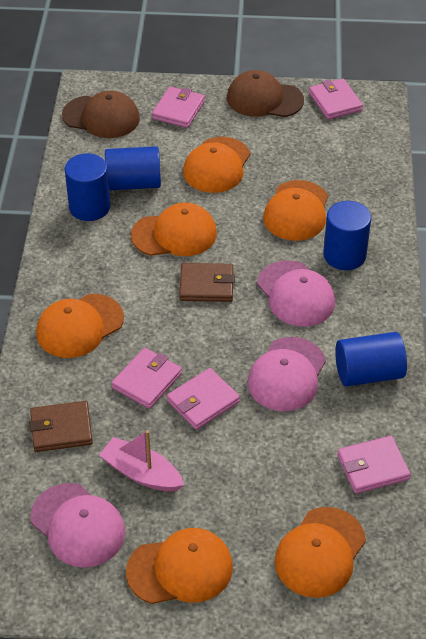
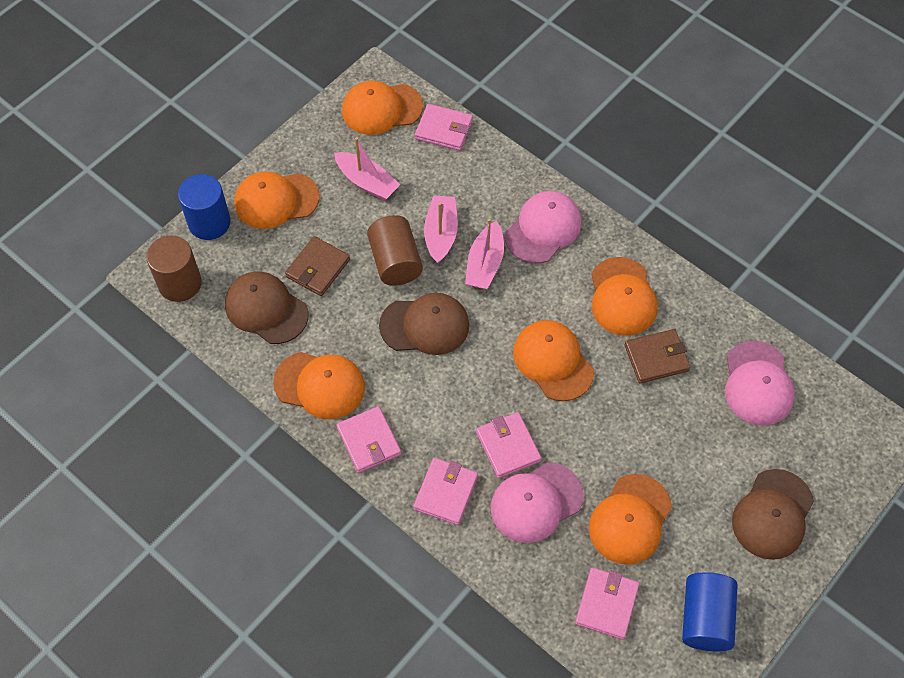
blue cylinder: 4 -> 2
brown cap: 2 -> 3
brown cylinder: 0 -> 2
pink boat: 1 -> 3

